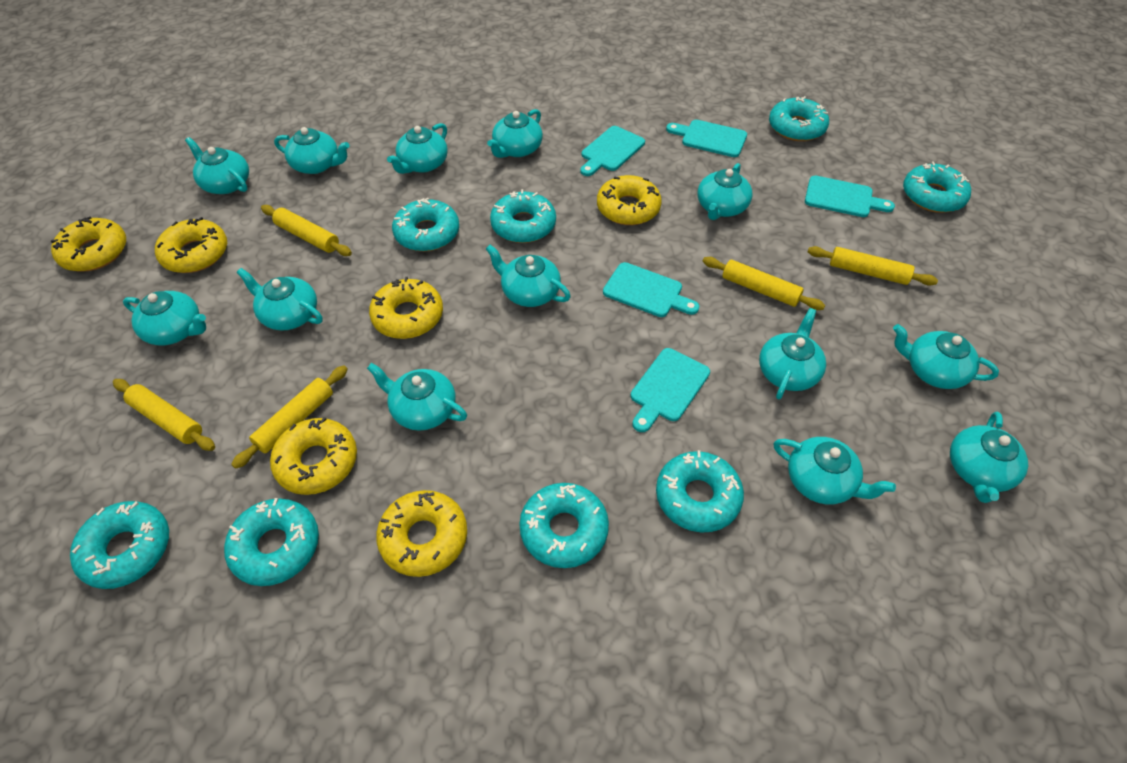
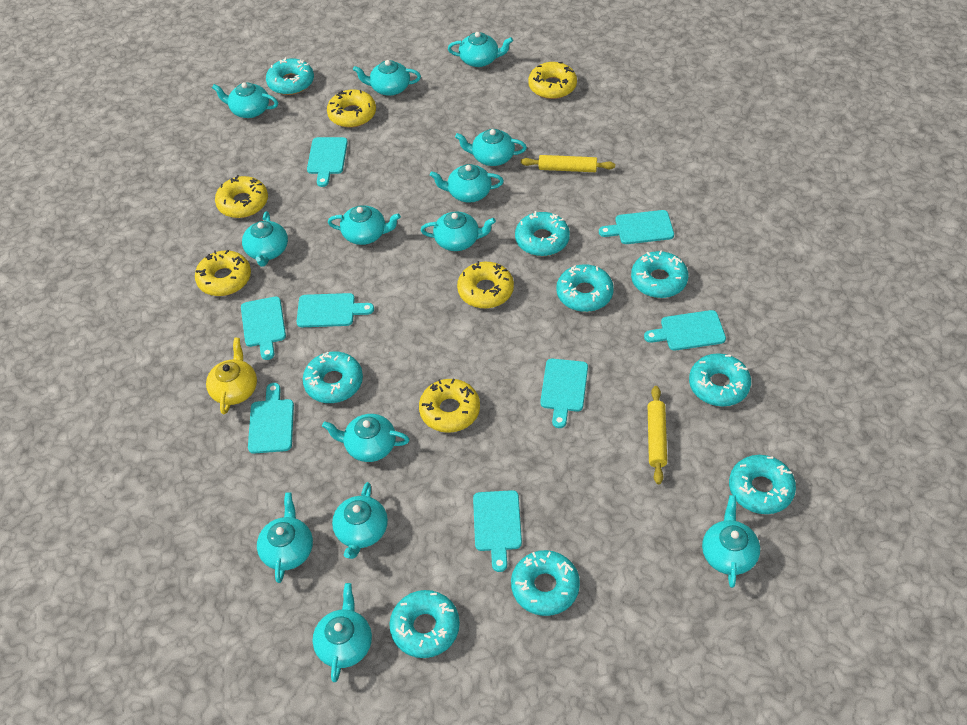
turquoise cutting board: 5 -> 8
turquoise donut: 8 -> 9
yellow rolling pin: 5 -> 2
yellow teapot: 0 -> 1

